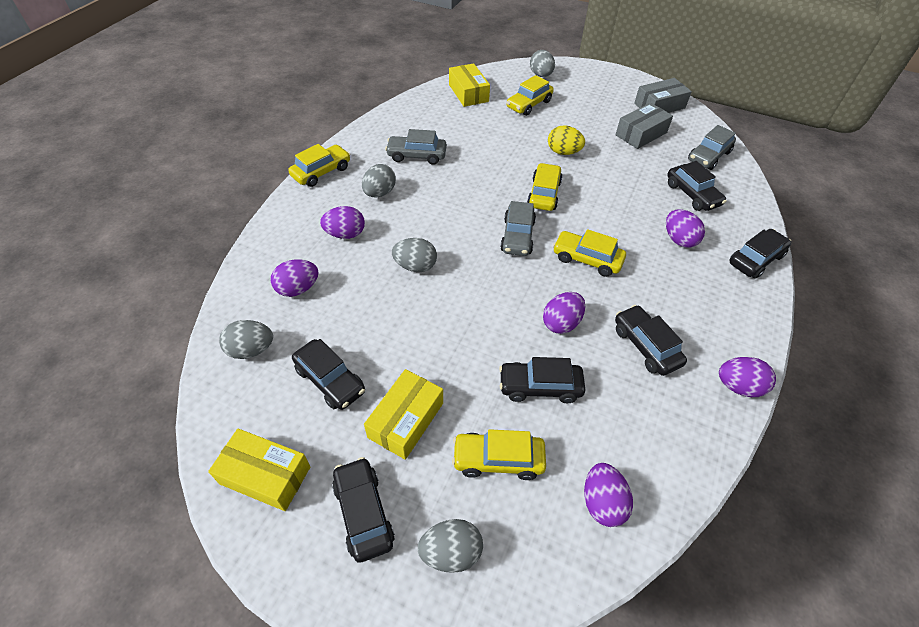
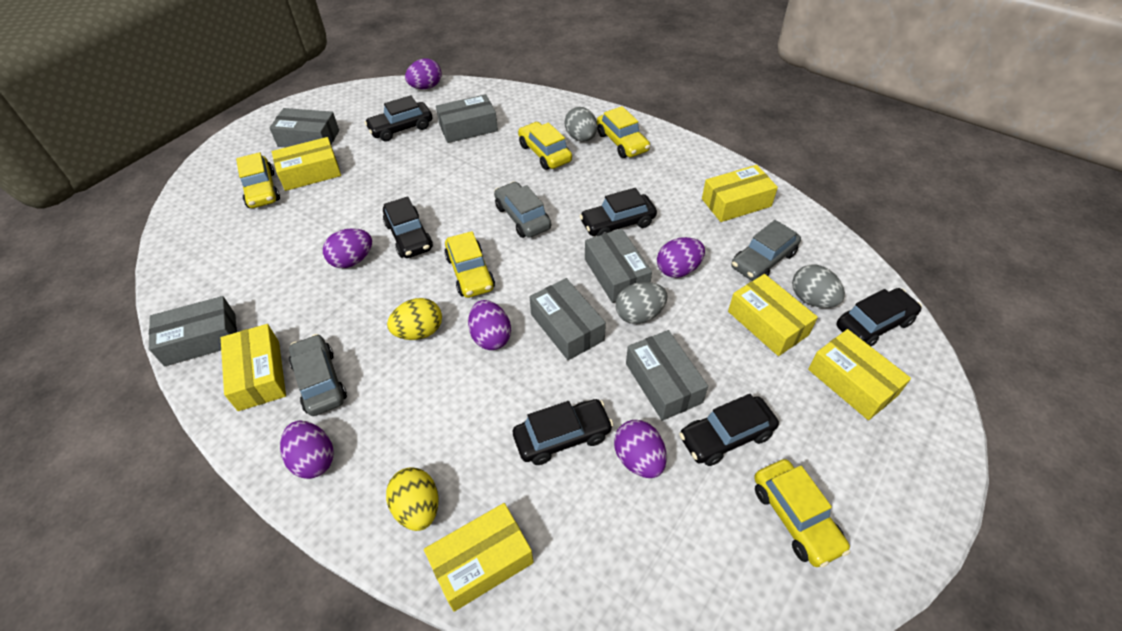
grey box: 2 -> 6
grey egg: 5 -> 3
yellow box: 3 -> 6
yellow egg: 1 -> 2

